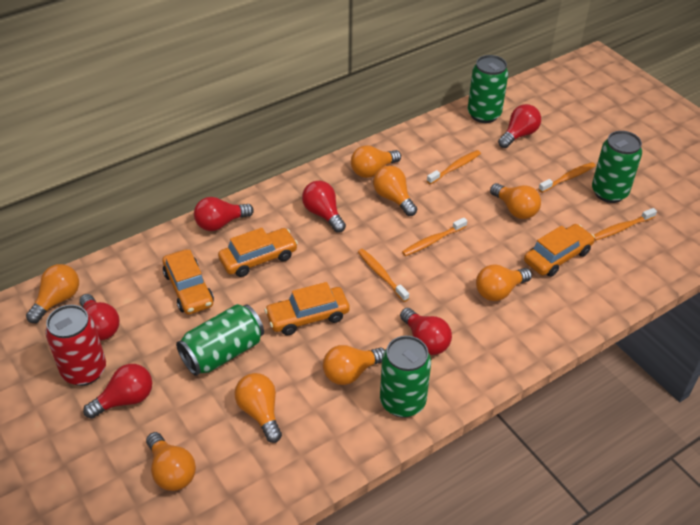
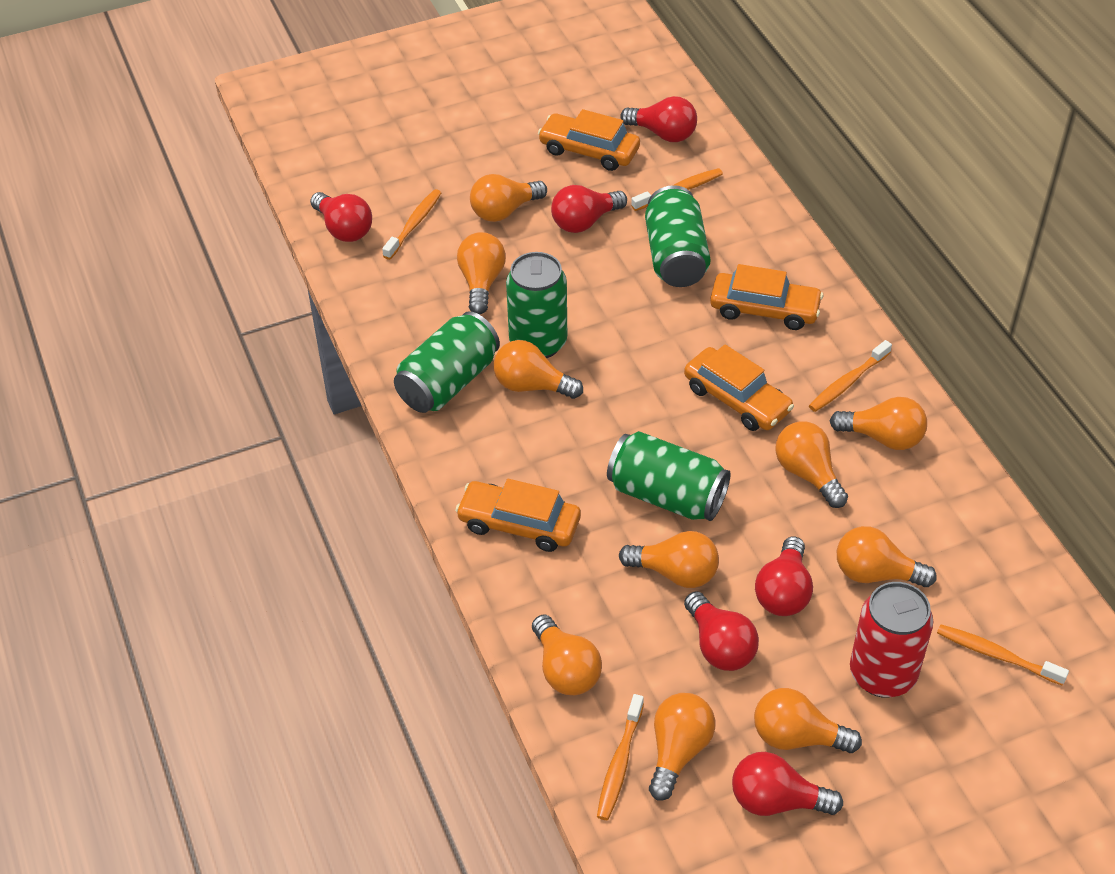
orange light bulb: 8 -> 10

